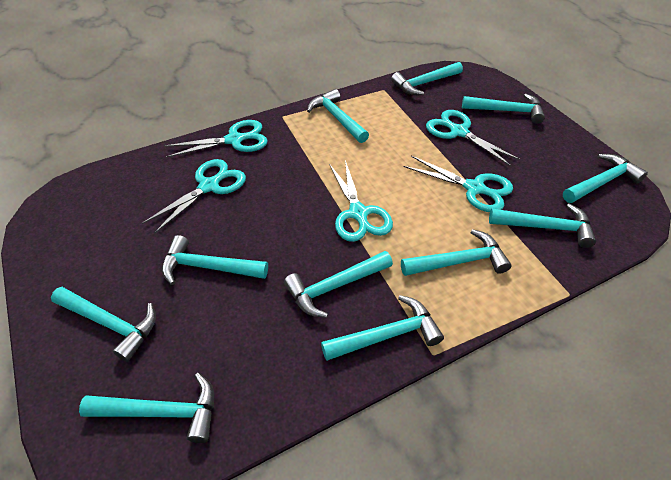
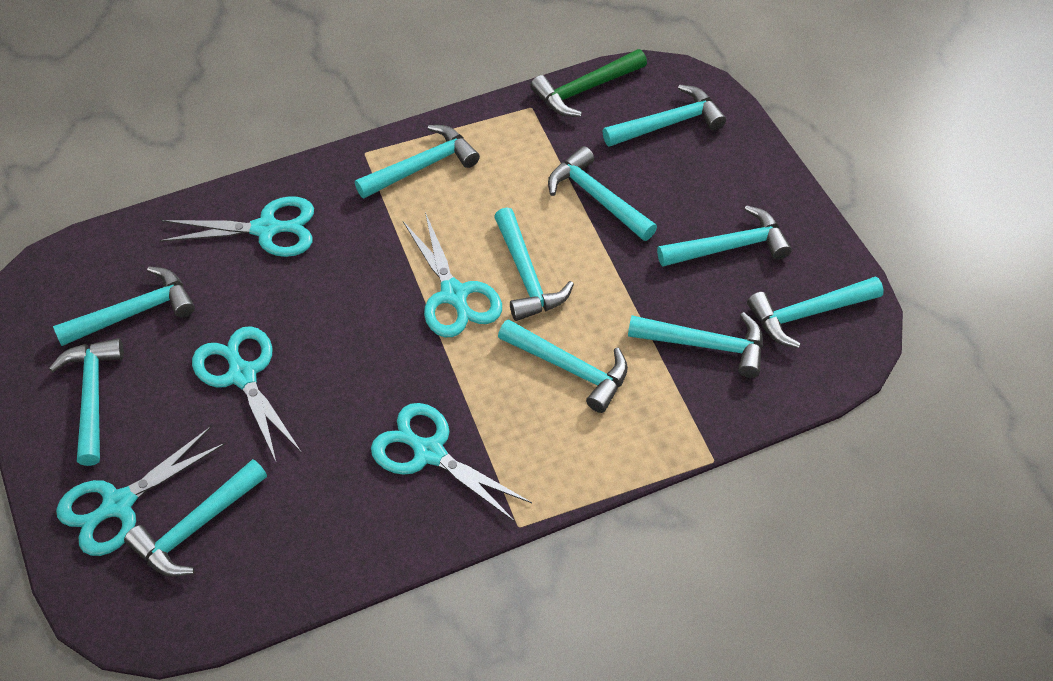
green hammer: 0 -> 1

